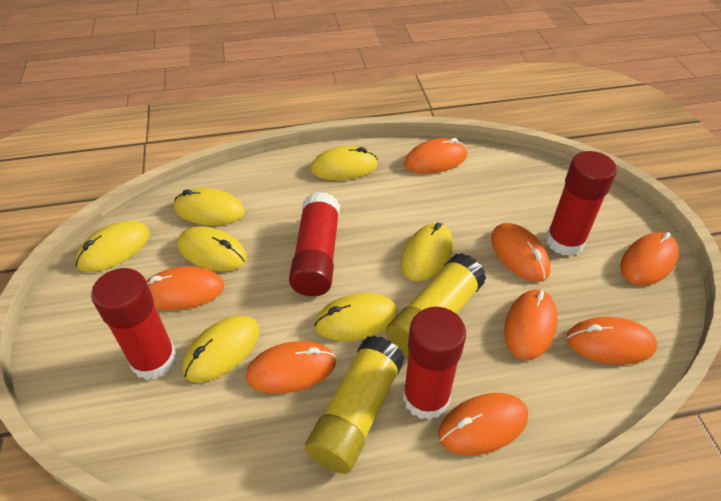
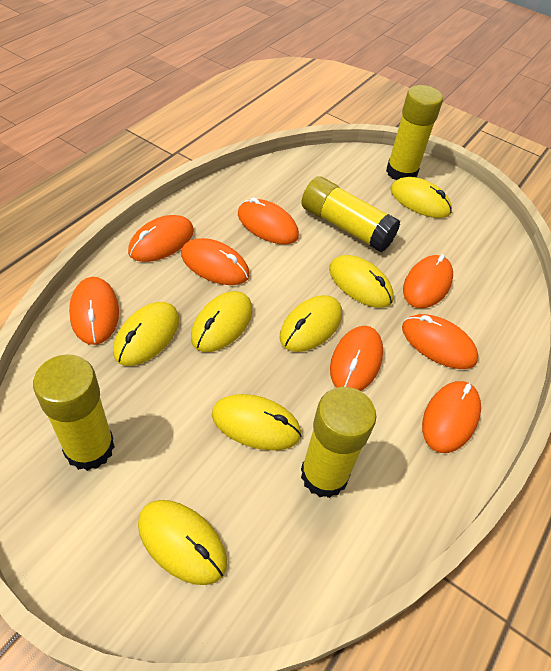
red glue stick: 4 -> 0
yellow glue stick: 2 -> 4

